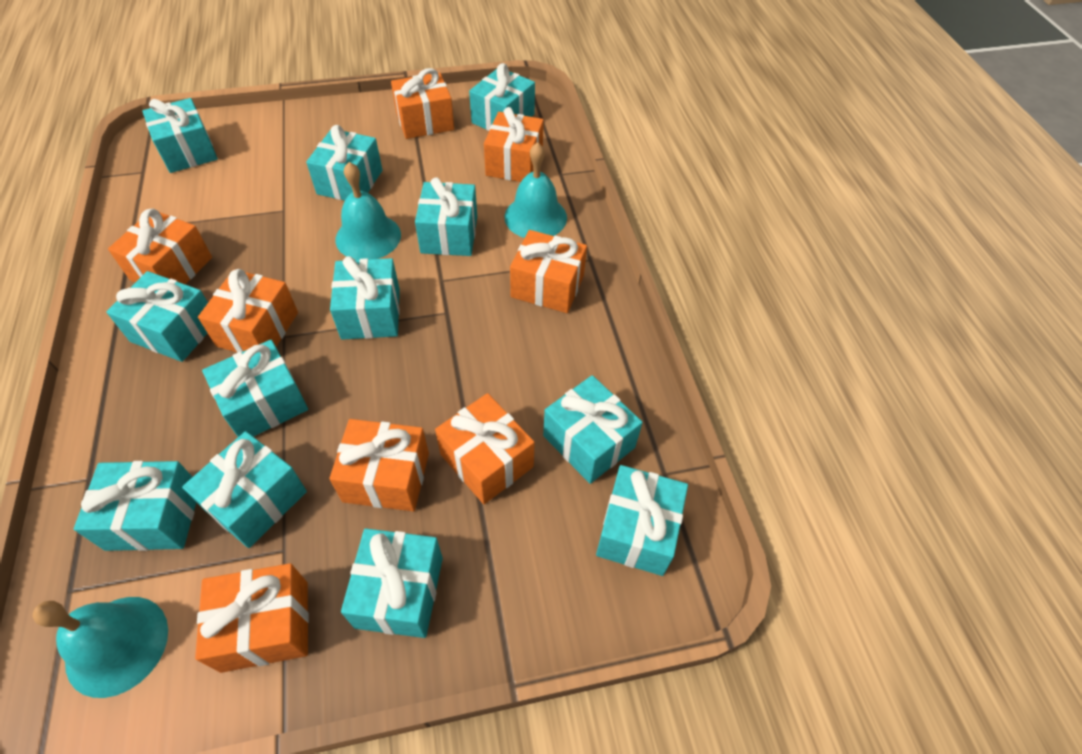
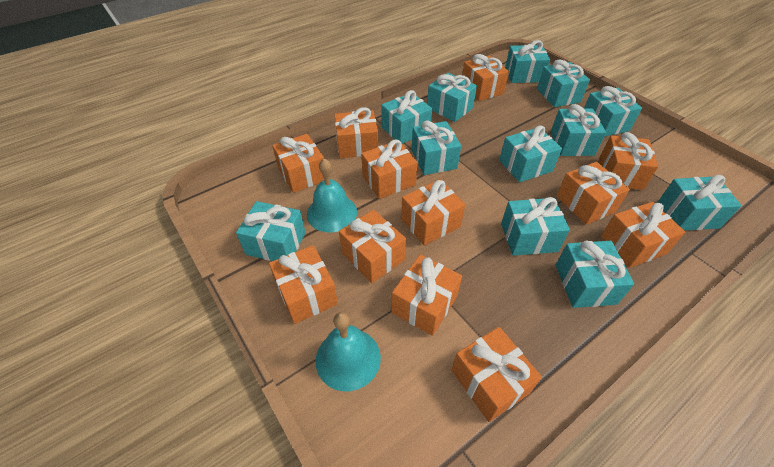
orange gift: 8 -> 12
turquoise bell: 3 -> 2

